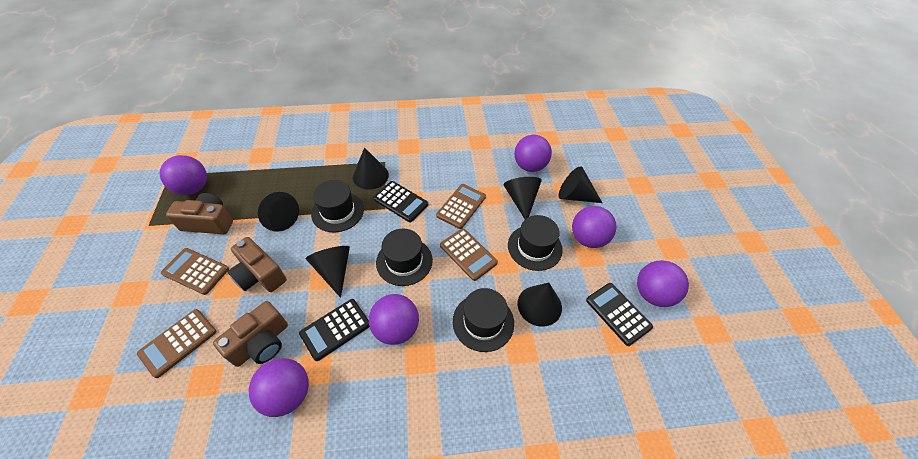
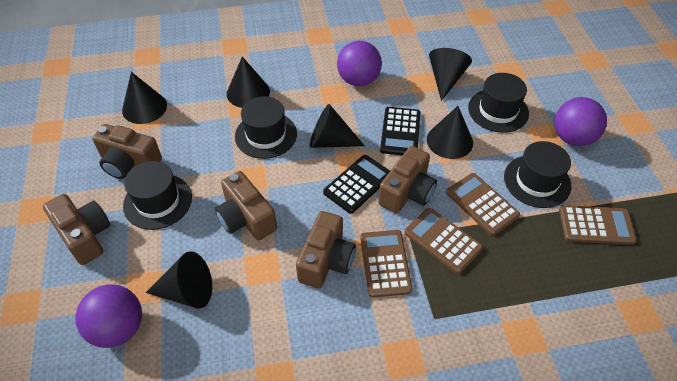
black calculator: 3 -> 2
brown camera: 3 -> 5
purple ball: 6 -> 3

